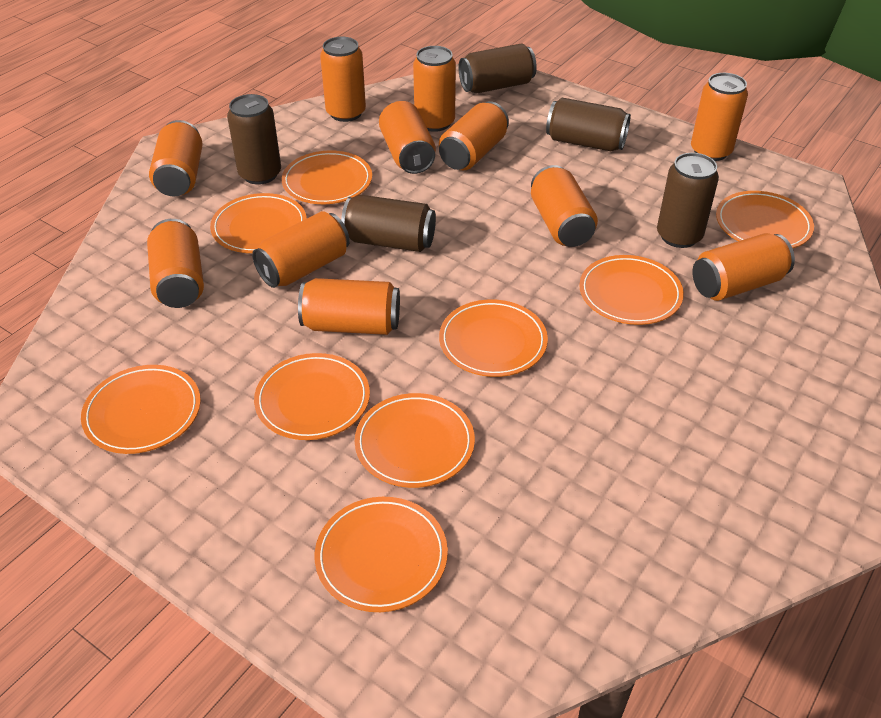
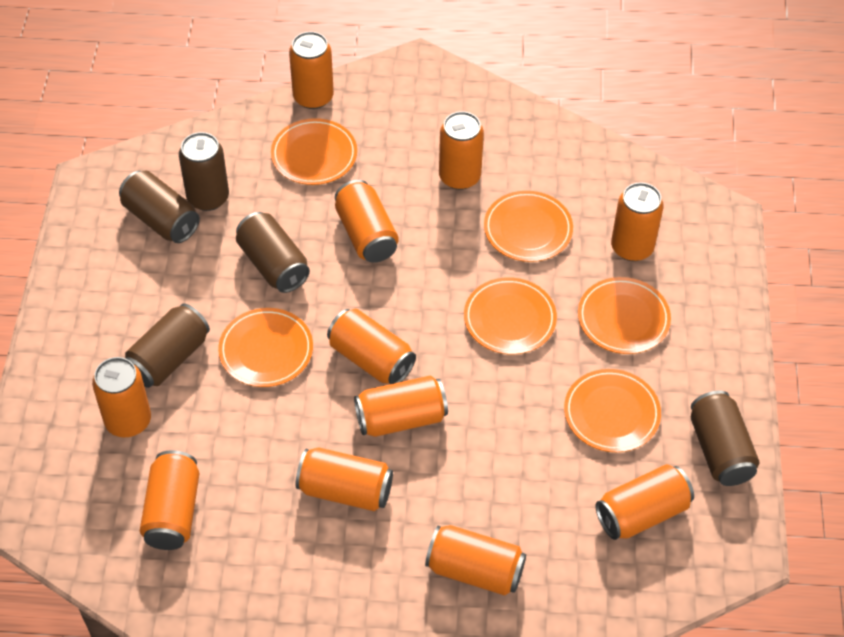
orange plate: 9 -> 6

